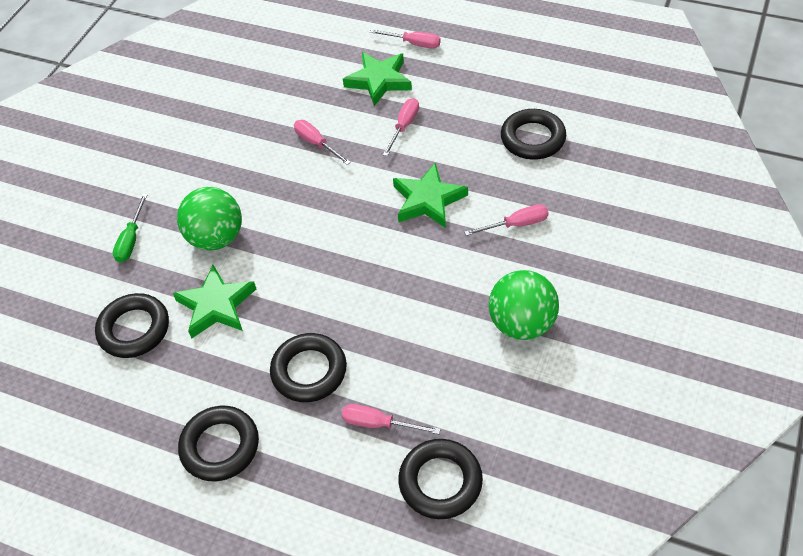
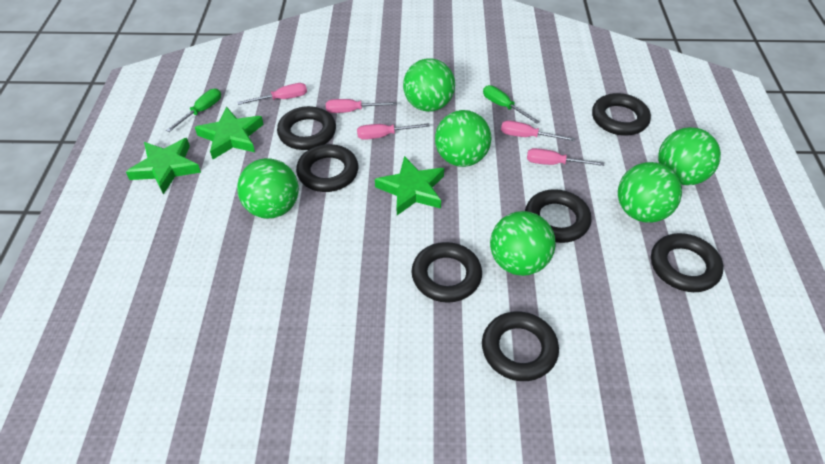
black ring: 5 -> 7
green ball: 2 -> 6
green screwdriver: 1 -> 2

